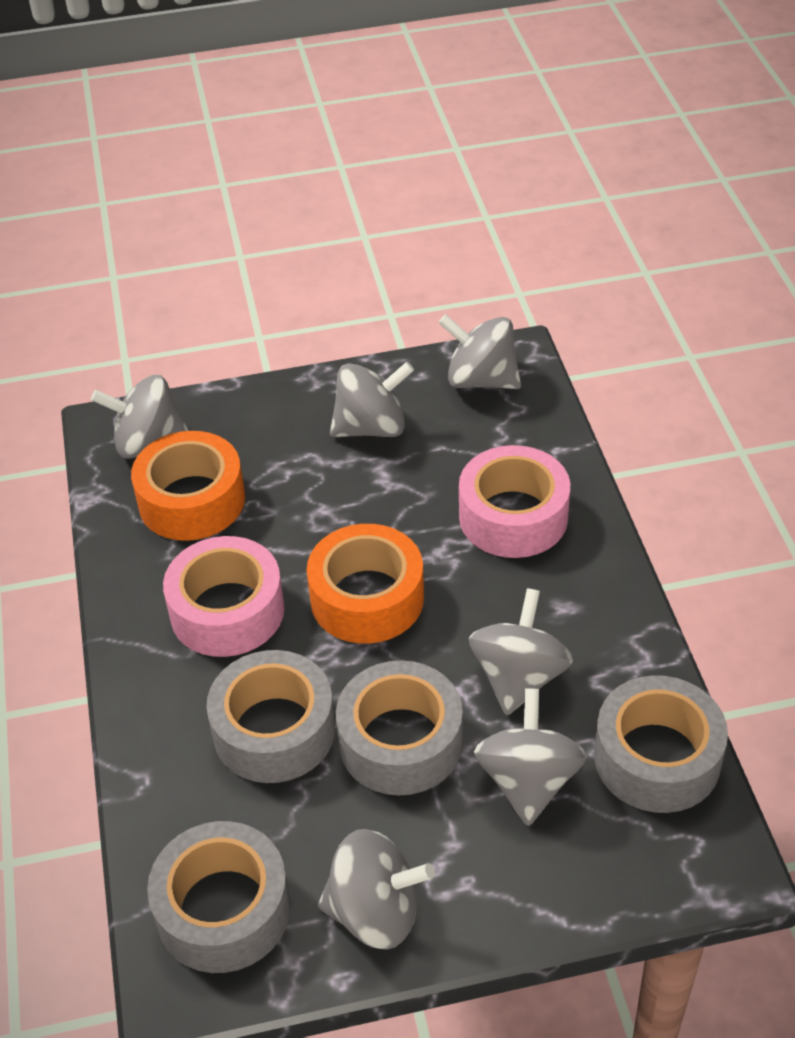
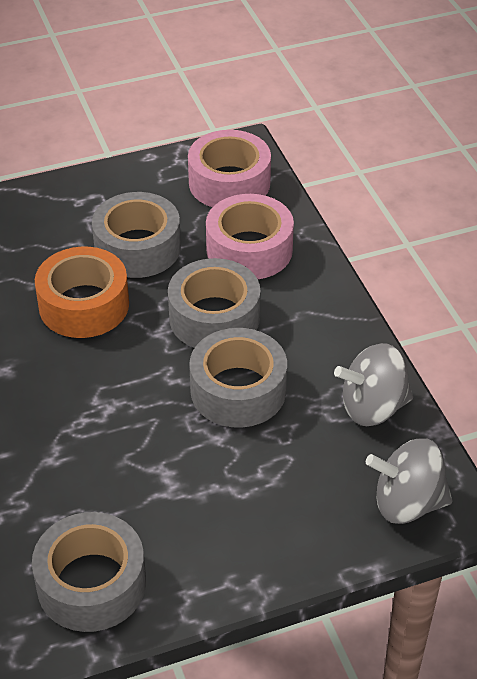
grey spinning top: 6 -> 2
orange tape: 2 -> 1

